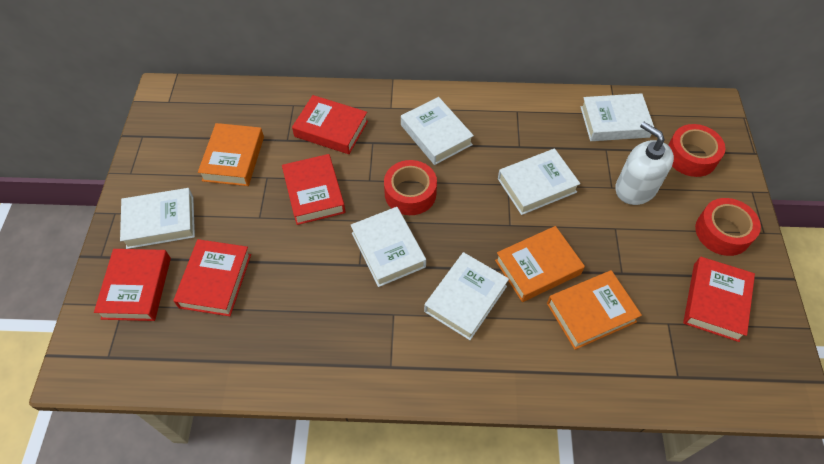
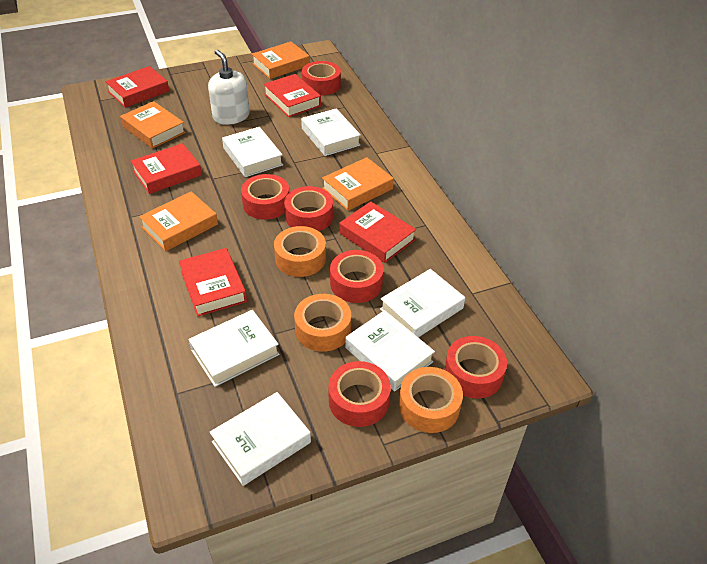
orange book: 3 -> 4
orange tape: 0 -> 3
red tape: 3 -> 6

